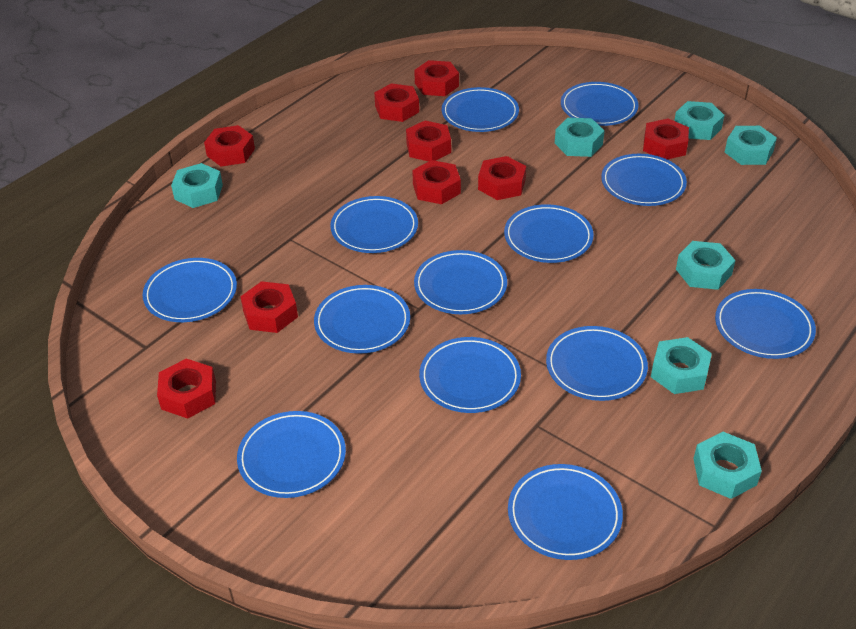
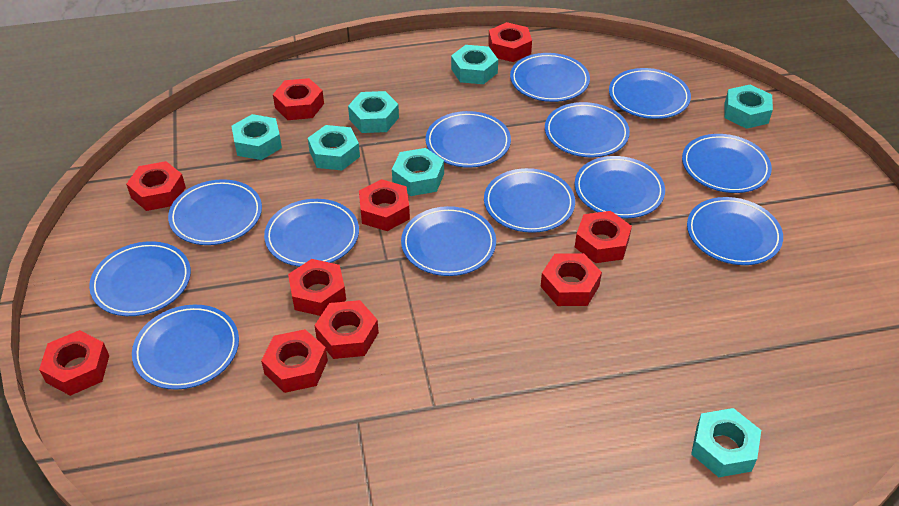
red nut: 9 -> 10

